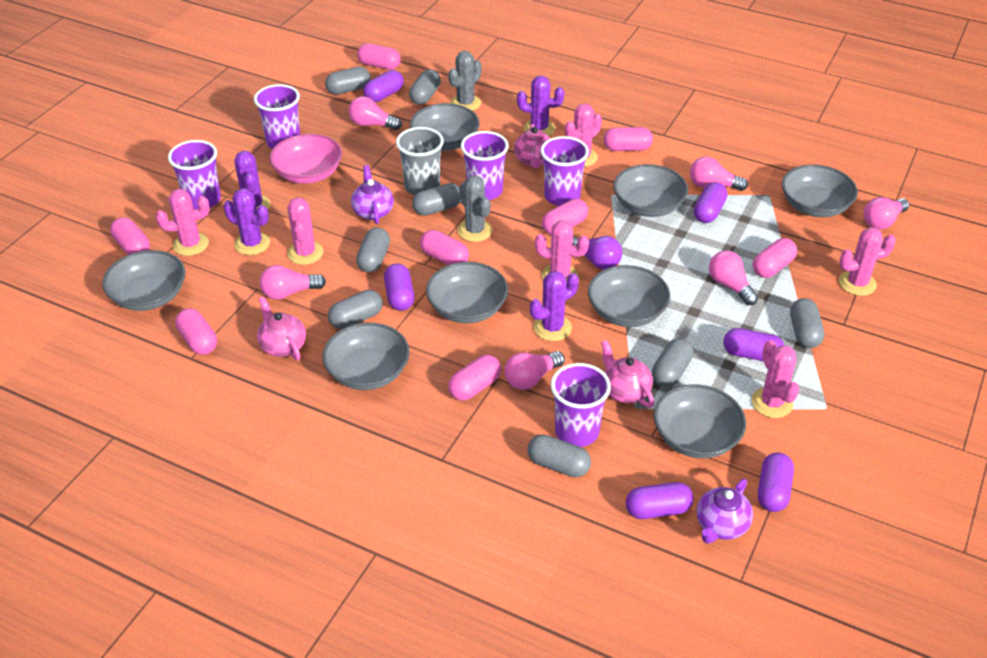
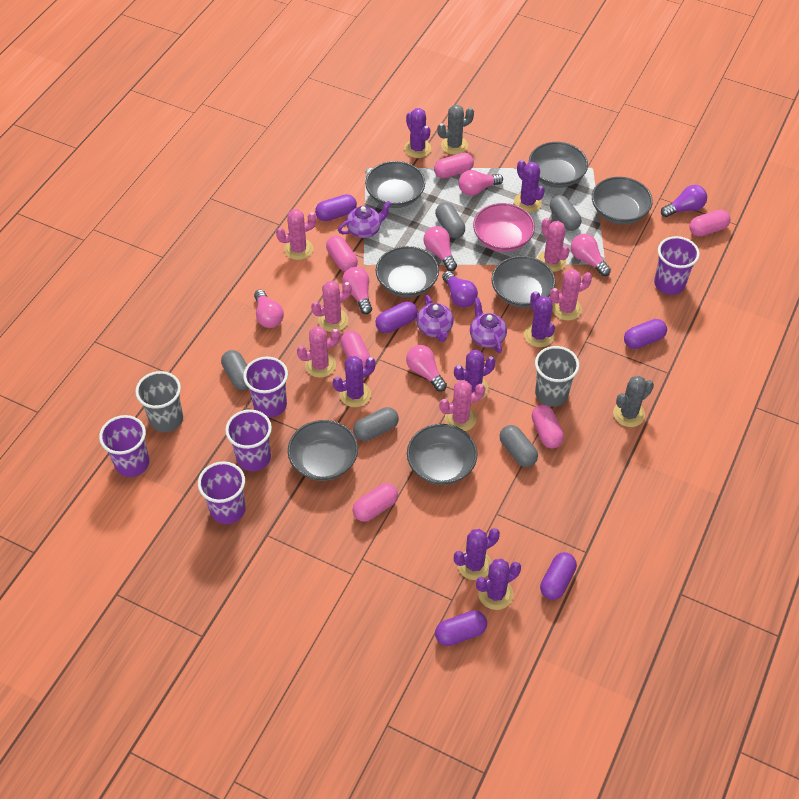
grey bowl: 8 -> 7
grey capsule: 8 -> 5
grey cup: 1 -> 2
pink capsule: 8 -> 6
pink teapot: 3 -> 0
purple cactus: 4 -> 7
purple capsule: 6 -> 5
purple light bulb: 1 -> 2
purple teapot: 2 -> 3

